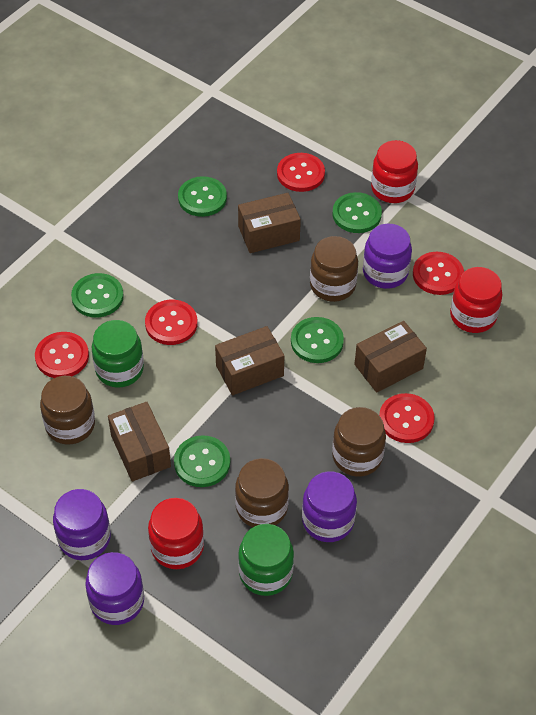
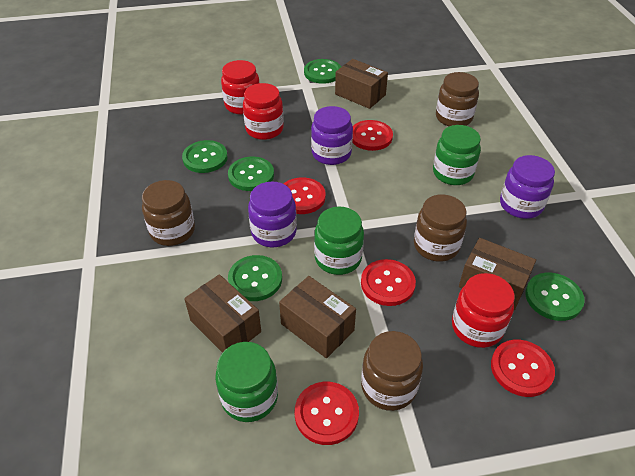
green jar: 2 -> 3
purple jar: 4 -> 3

